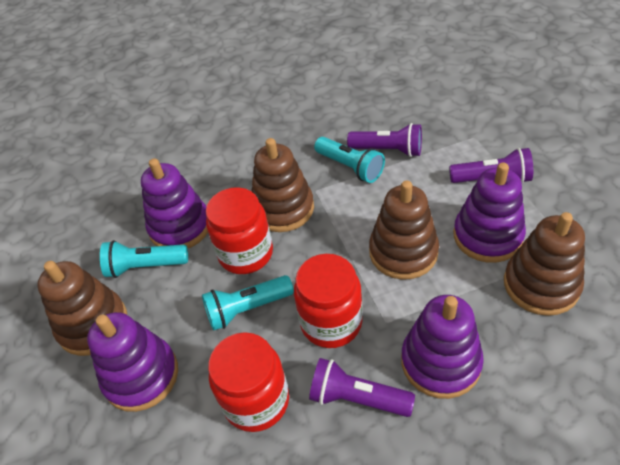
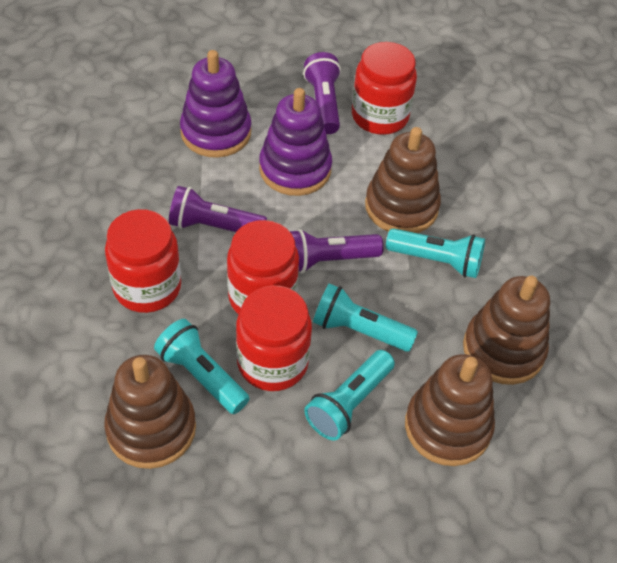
purple stacking toy: 4 -> 2
red jar: 3 -> 4
turquoise flashlight: 3 -> 4

